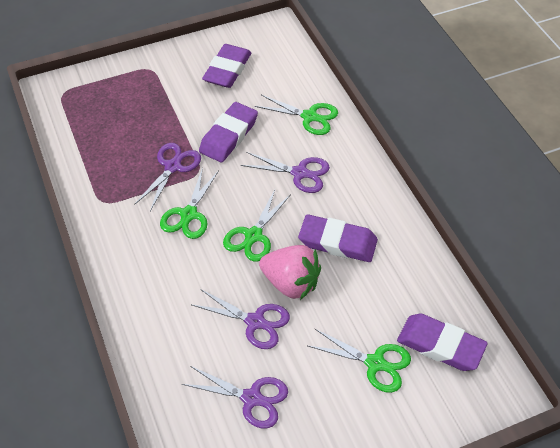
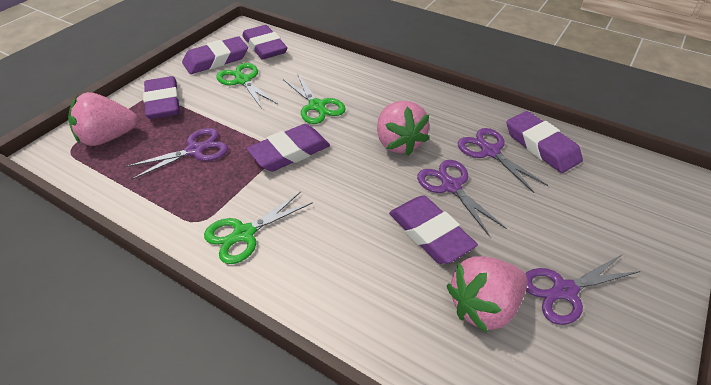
green scissors: 4 -> 3
pink strawberry: 1 -> 3
purple eraser: 4 -> 6

